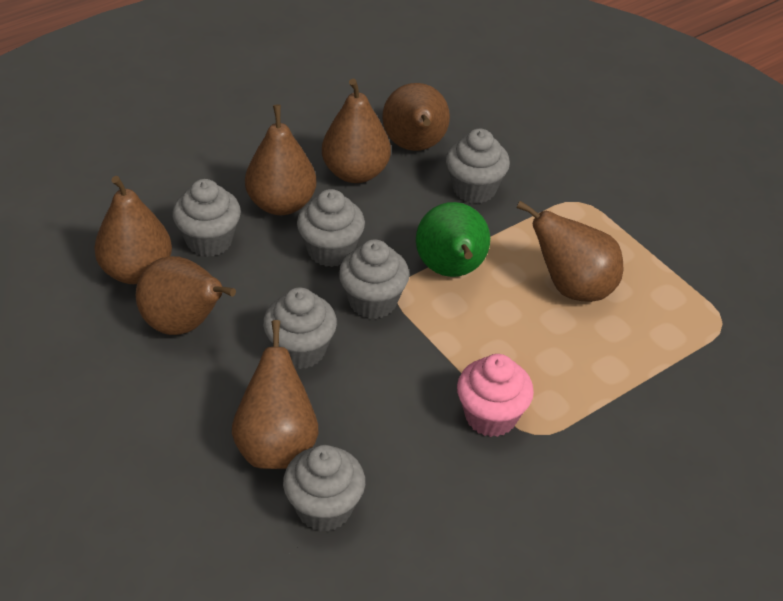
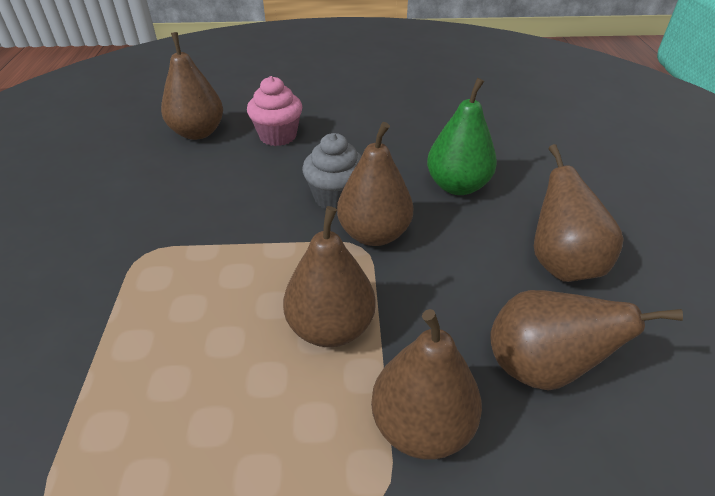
brown pear: 7 -> 6
grey cupcake: 6 -> 1

